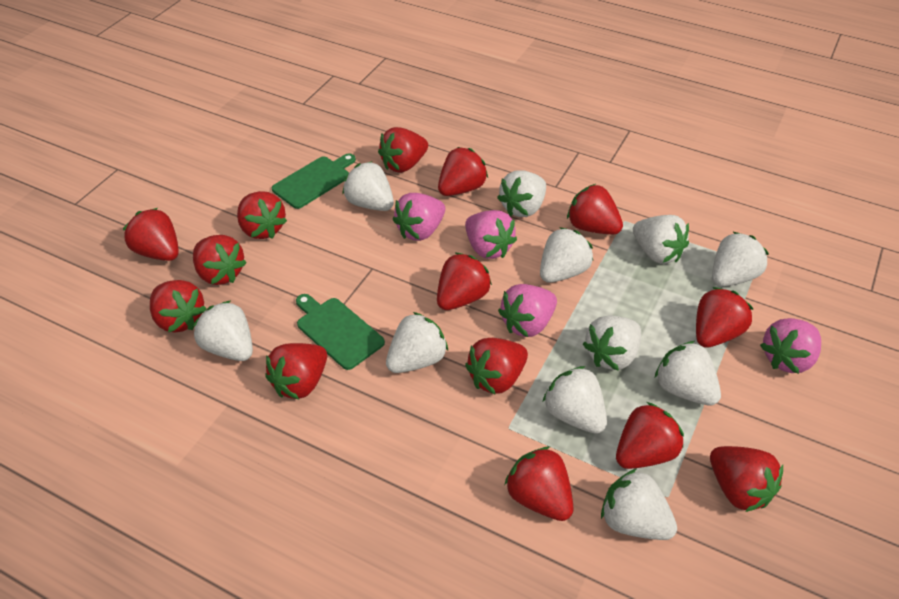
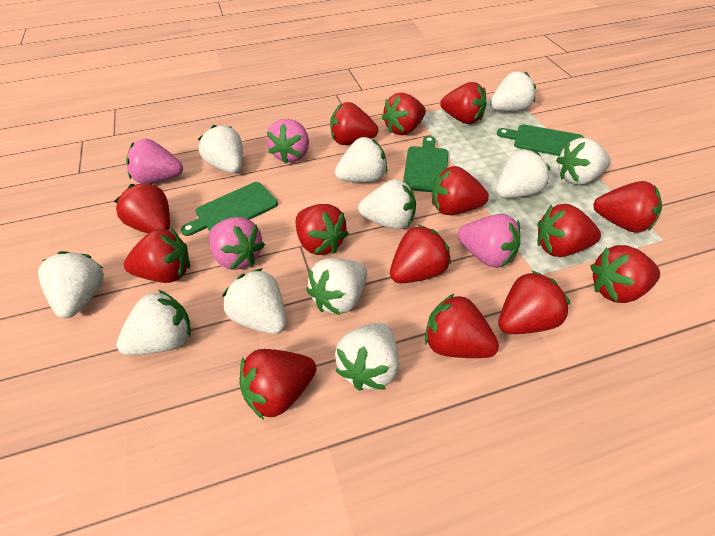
green cutting board: 2 -> 3

